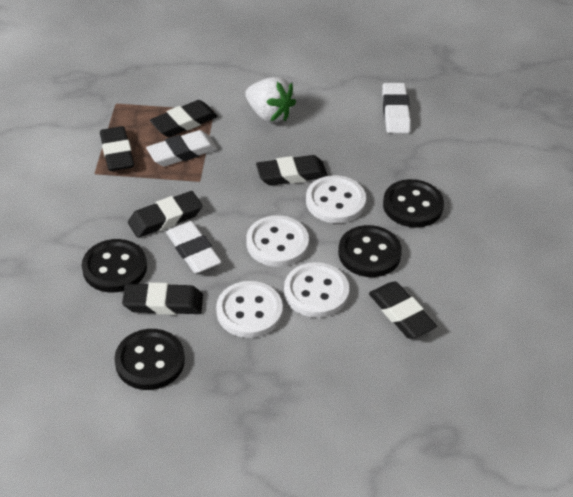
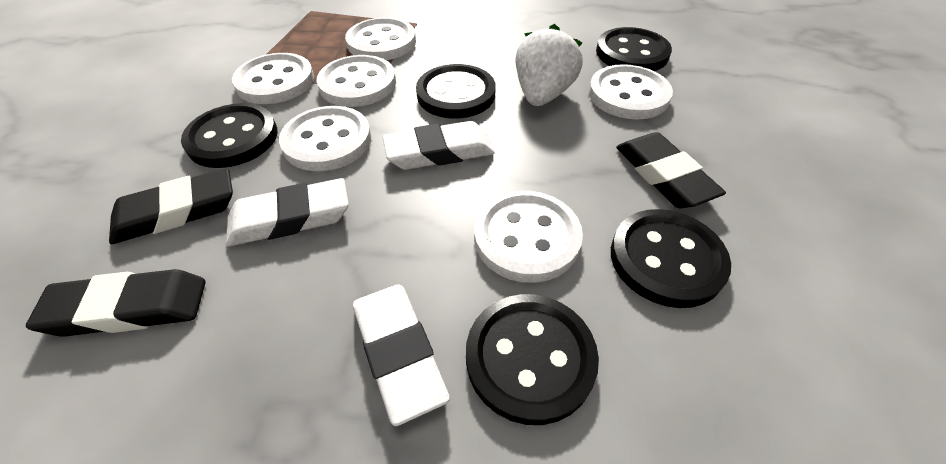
black button: 4 -> 5
black eraser: 6 -> 3
white button: 4 -> 6

